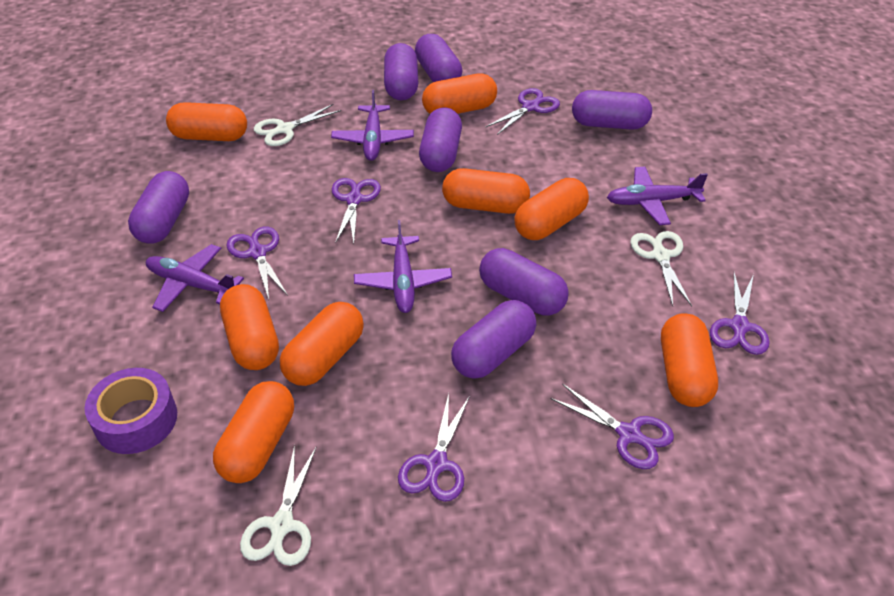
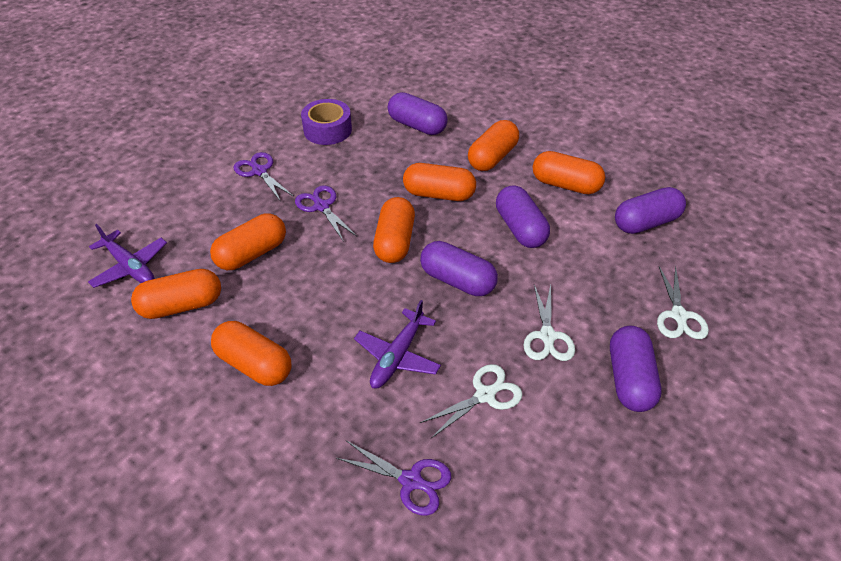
orange capsule: 8 -> 7
purple capsule: 7 -> 5
purple plane: 4 -> 2
purple scissors: 6 -> 3

